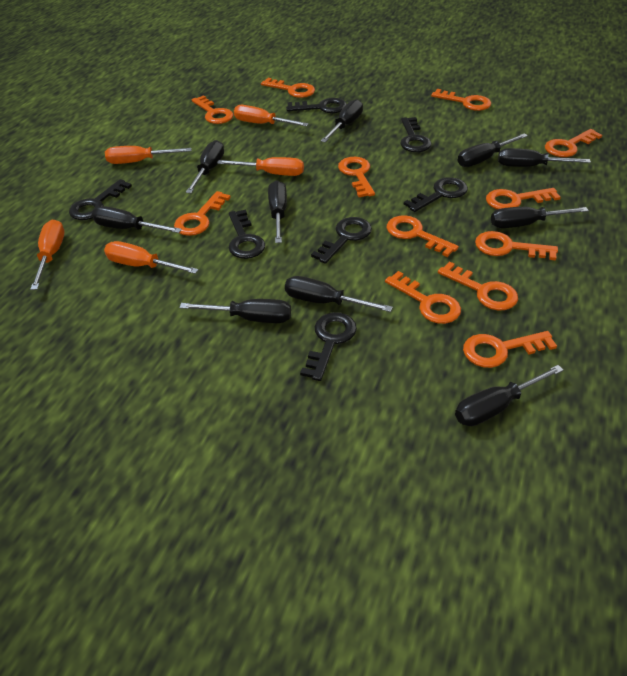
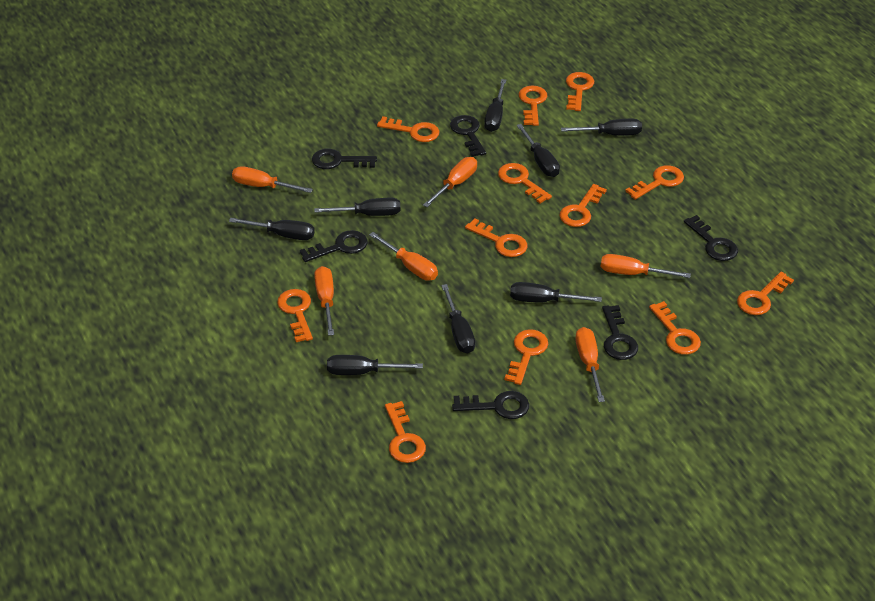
black key: 7 -> 6
black screwdriver: 10 -> 8
orange screwdriver: 5 -> 6

